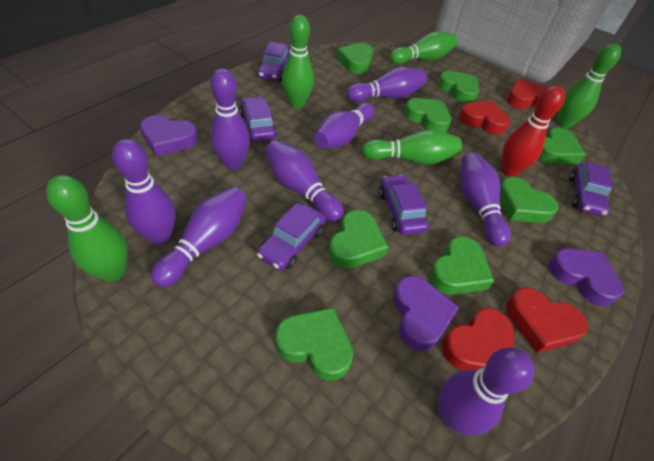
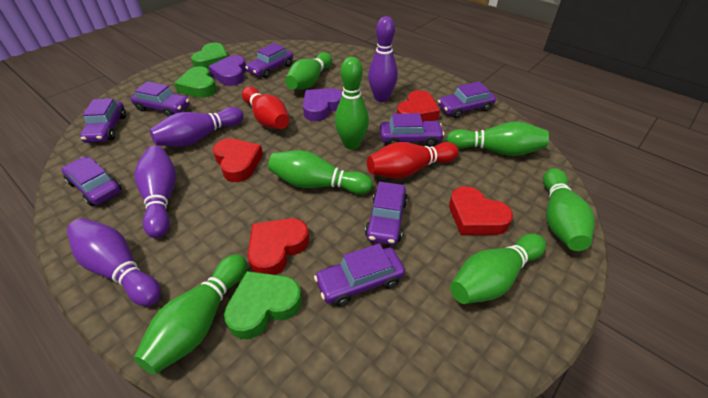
green bowling pin: 5 -> 7
green heart: 8 -> 3
purple bowling pin: 8 -> 4
purple car: 5 -> 8
purple heart: 3 -> 2
red bowling pin: 1 -> 2

